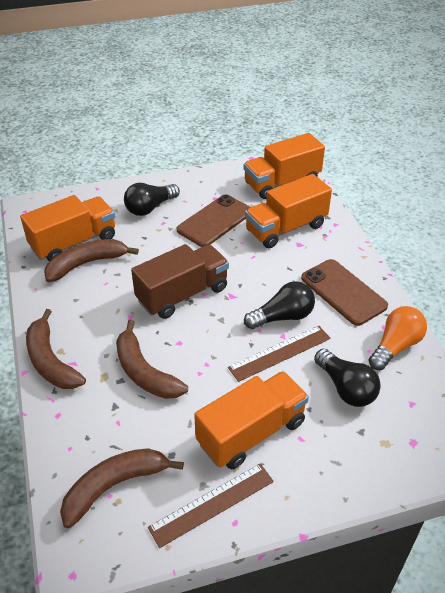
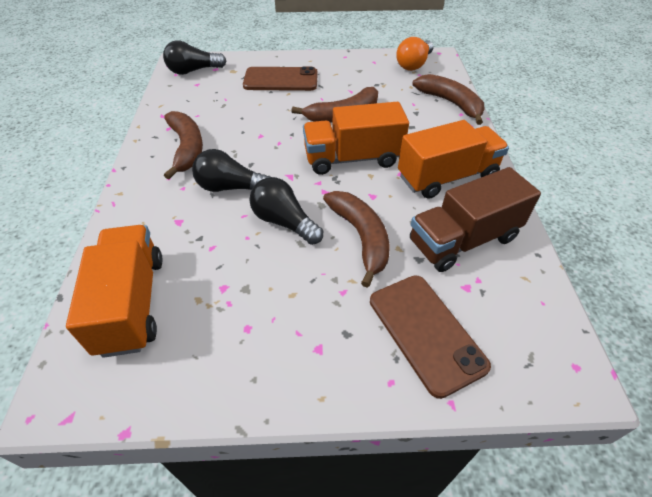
brown ruler: 2 -> 0
orange truck: 4 -> 3

